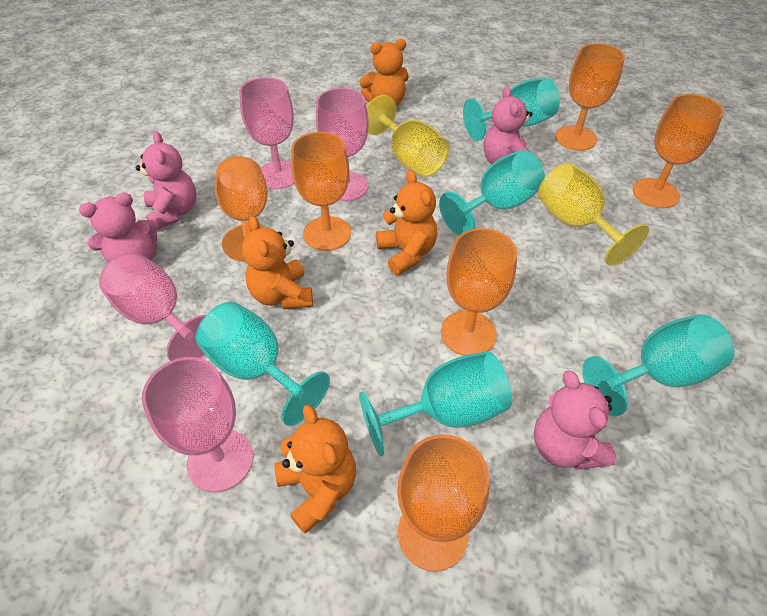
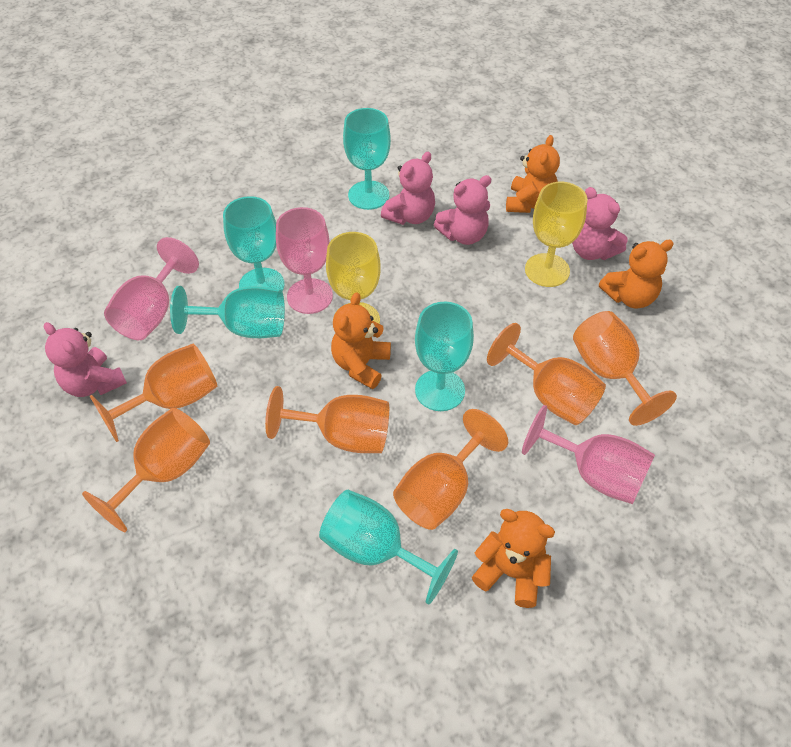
pink goblet: 4 -> 3

